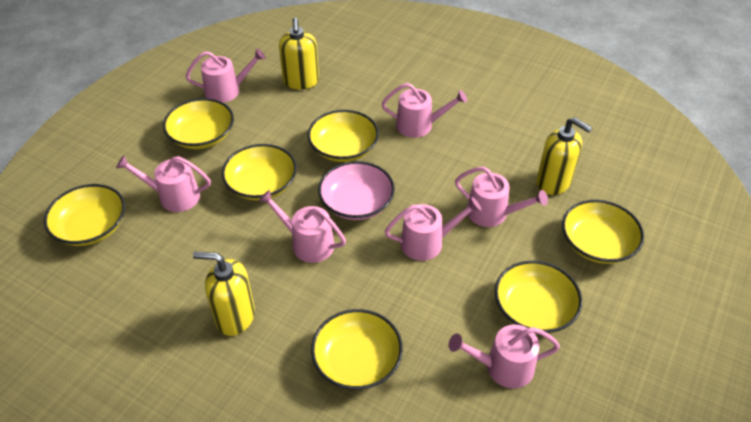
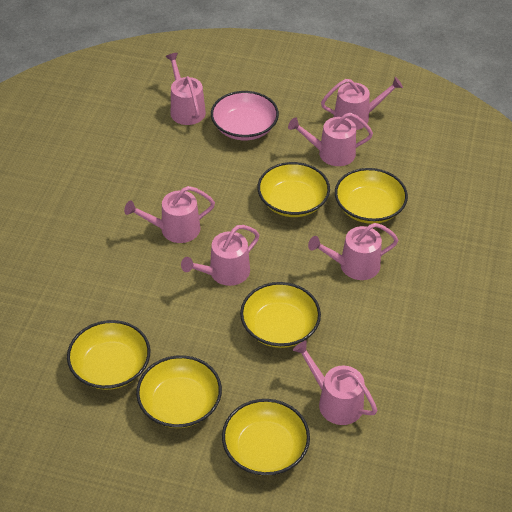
yellow bowl: 7 -> 6
yellow soap dispenser: 3 -> 0

